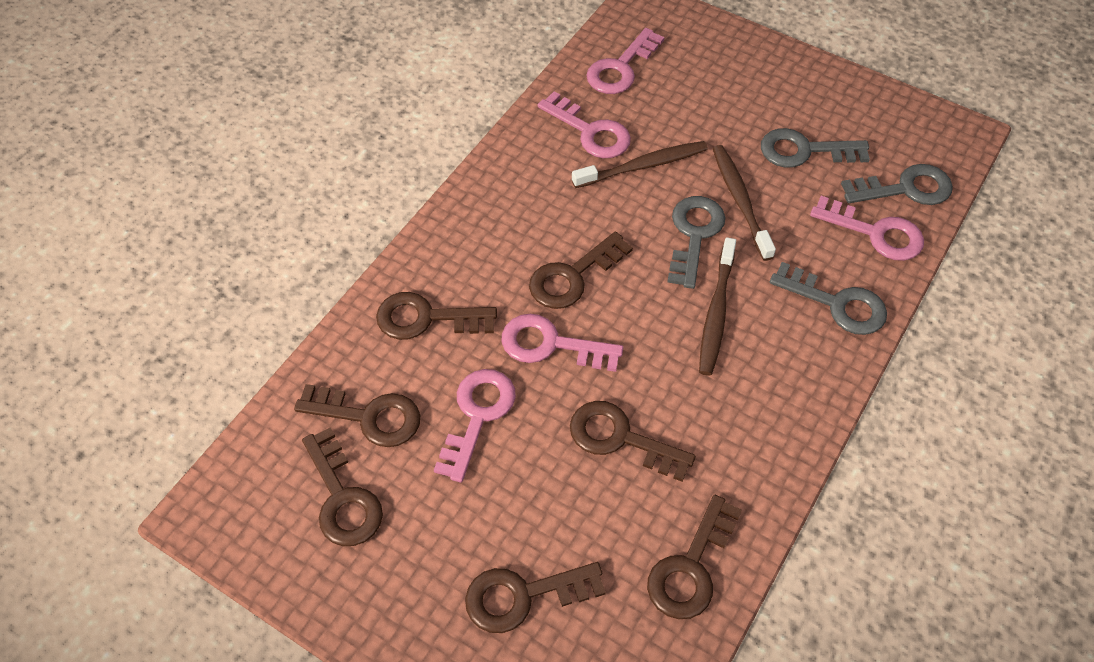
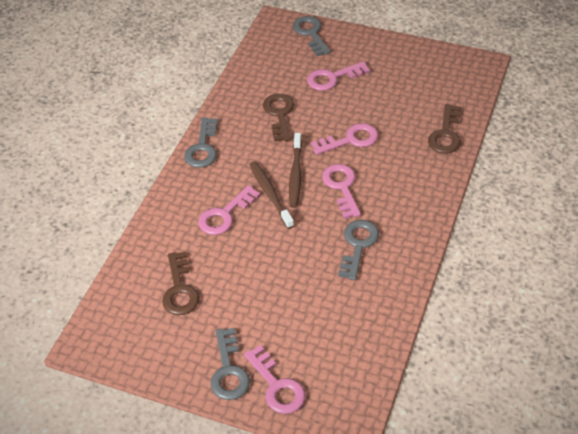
brown key: 7 -> 3
brown toothbrush: 3 -> 2

